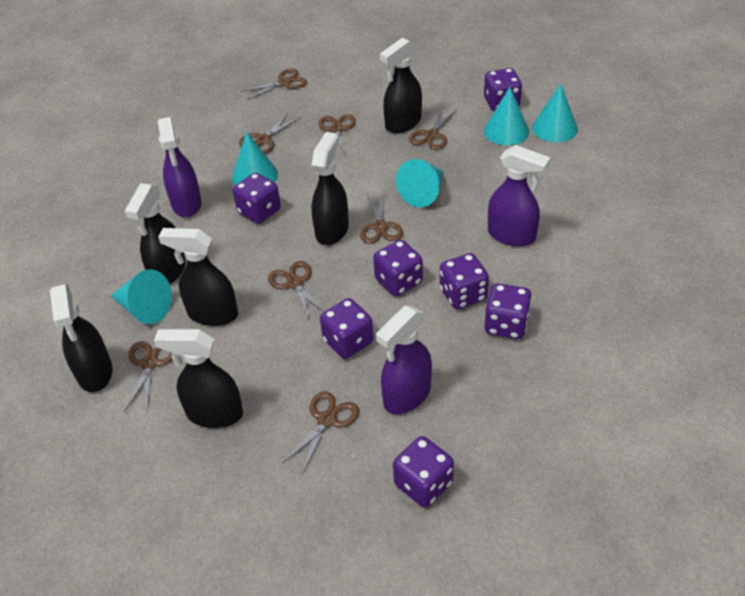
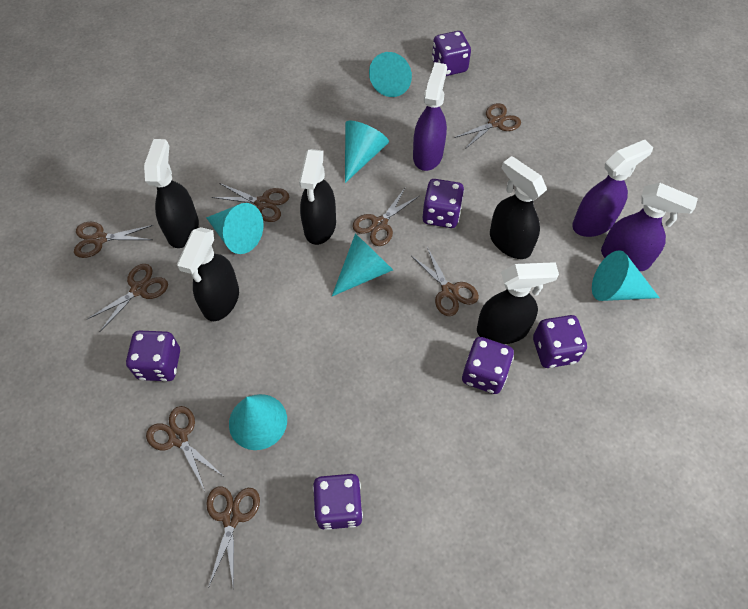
black spray bottle: 6 -> 5
purple dice: 7 -> 6
turquoise cone: 5 -> 6

